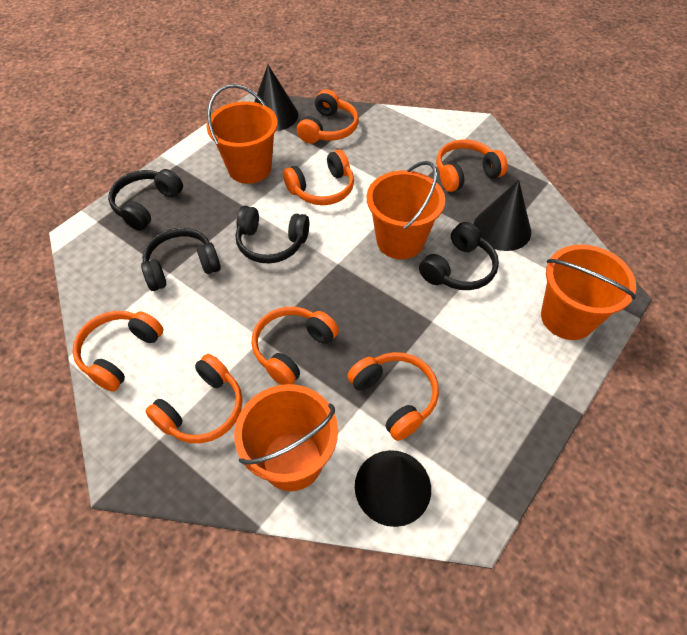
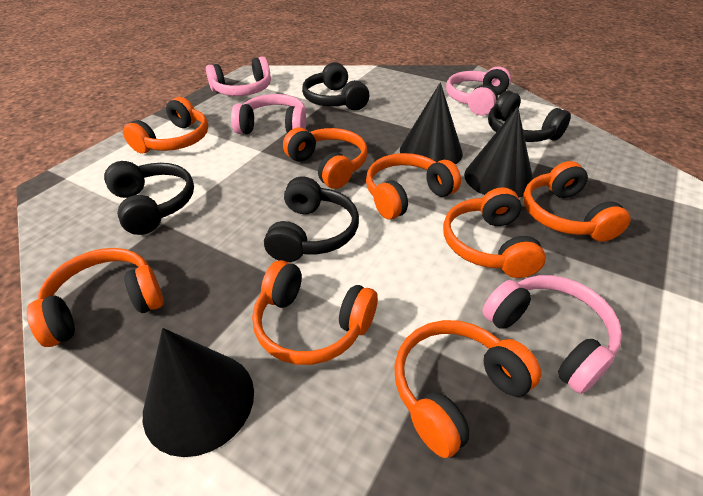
orange bucket: 4 -> 0
orange headphones: 7 -> 8
pink headphones: 0 -> 4

